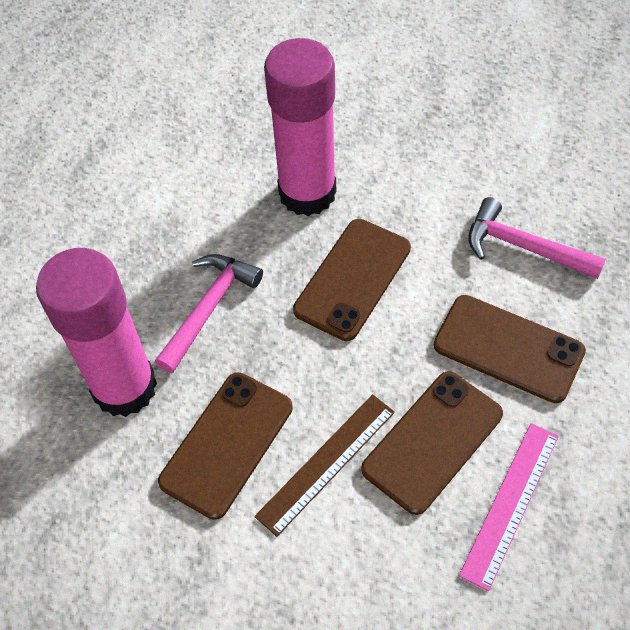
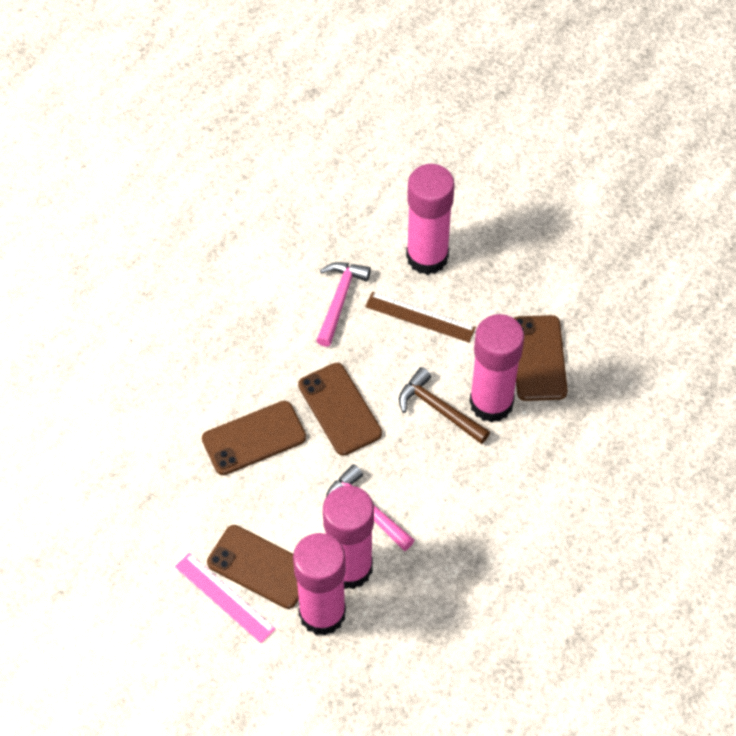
brown hammer: 0 -> 1
pink glue stick: 2 -> 4

